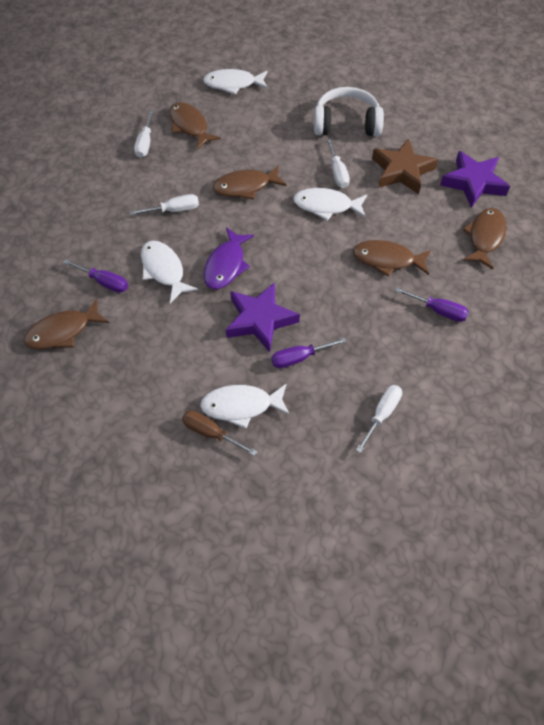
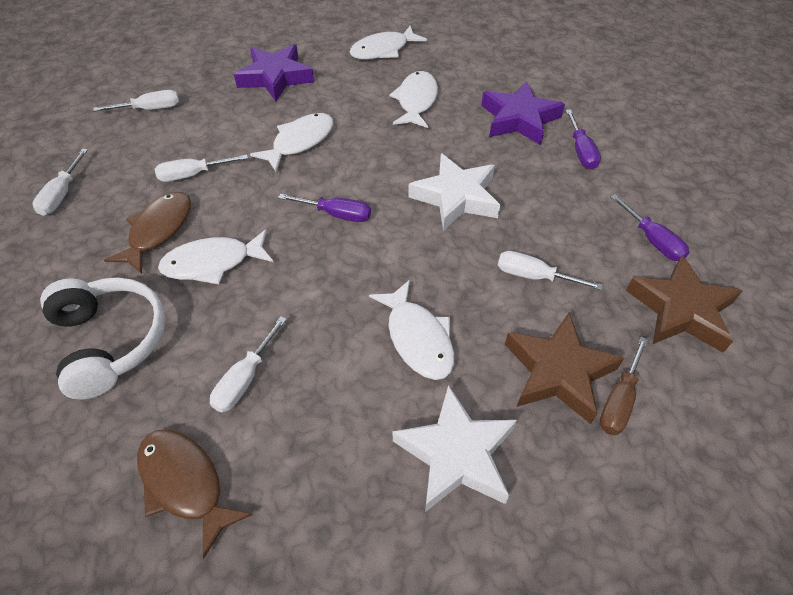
brown fish: 5 -> 2
brown star: 1 -> 2
purple fish: 1 -> 0
white fish: 4 -> 5
white screwdriver: 4 -> 5
white star: 0 -> 2

